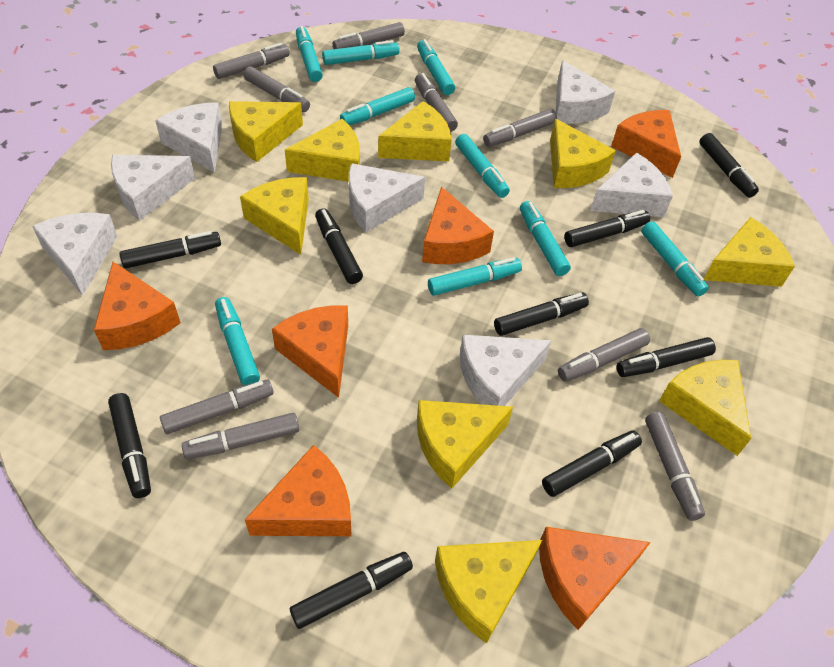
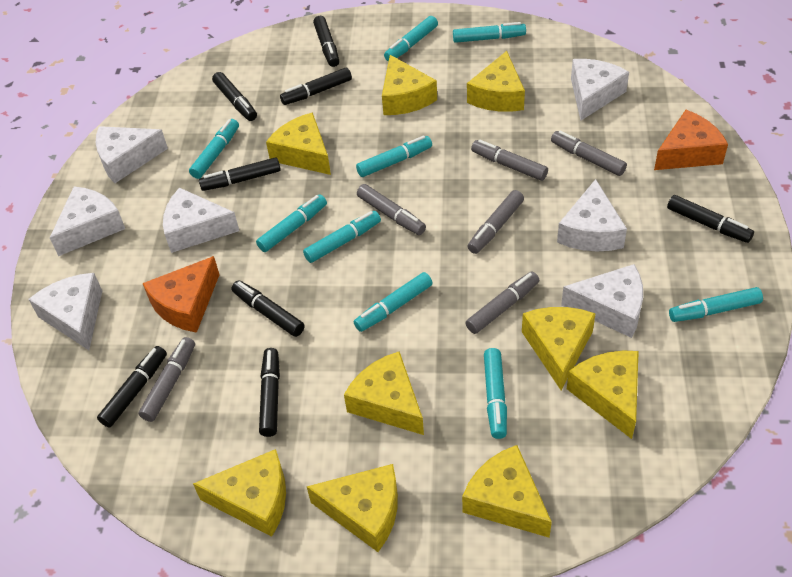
black marker: 9 -> 8
grey marker: 9 -> 6
orange cheese: 6 -> 2

